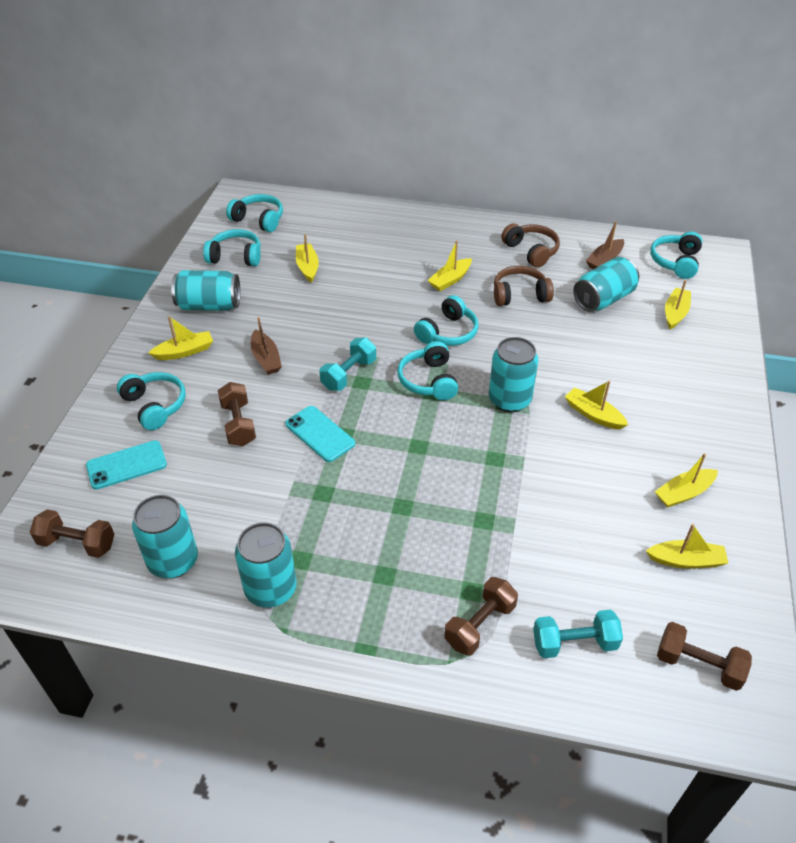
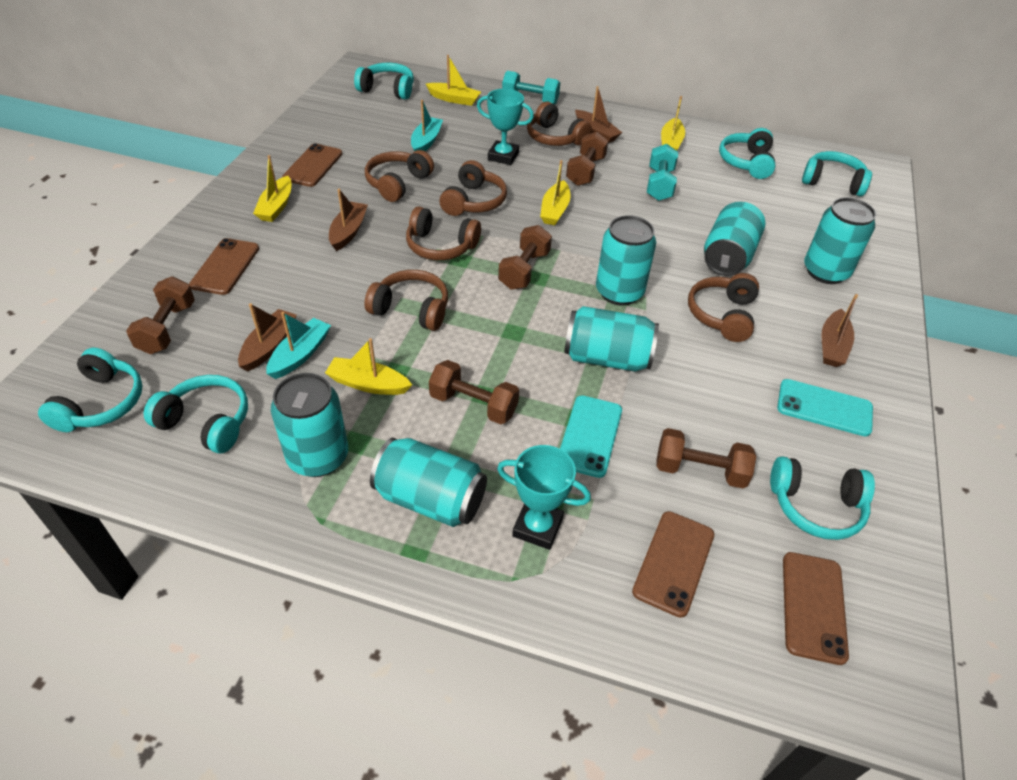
brown boat: 2 -> 4
brown dumbbell: 4 -> 5
brown headphones: 2 -> 6
brown phone: 0 -> 4
turquoise boat: 0 -> 2
turquoise can: 5 -> 6
turquoise trophy: 0 -> 2
yellow boat: 7 -> 5

